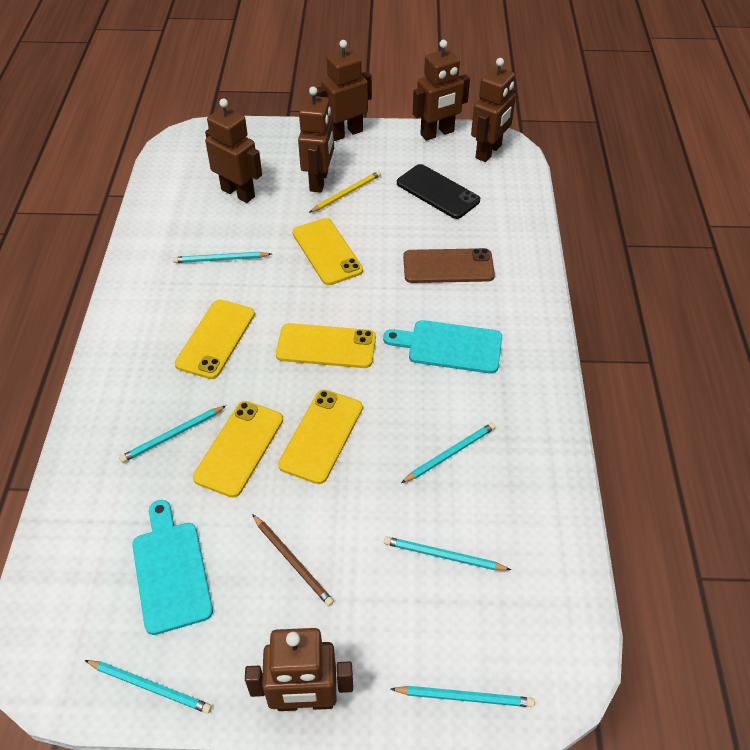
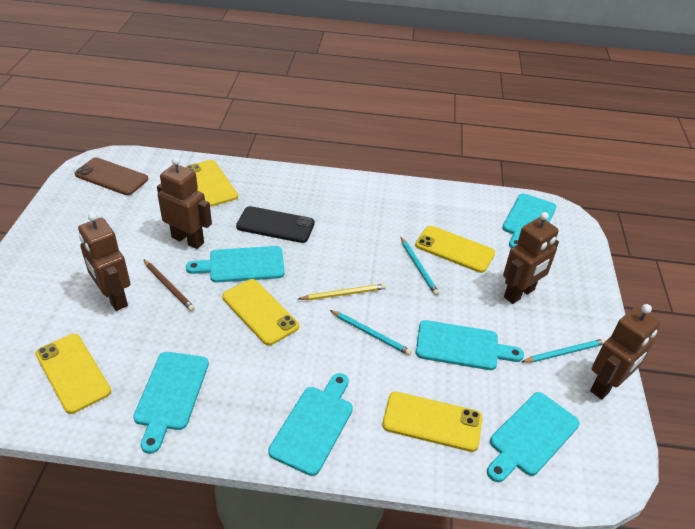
brown robot: 6 -> 4
turquoise cutting board: 2 -> 6
turquoise pencil: 6 -> 3

